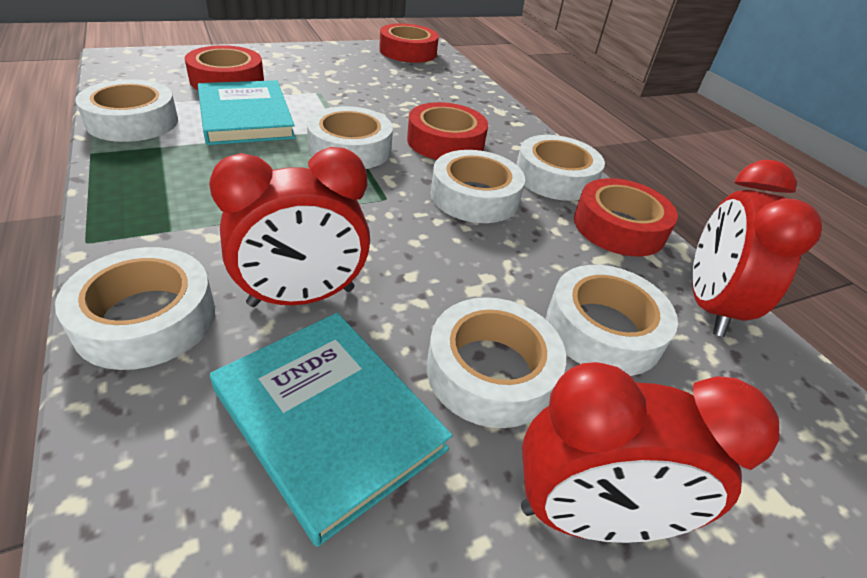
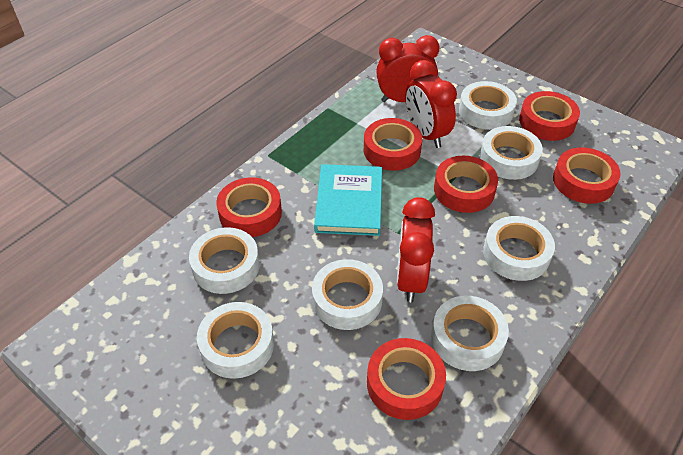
red tape: 4 -> 6
turquoise book: 2 -> 1

